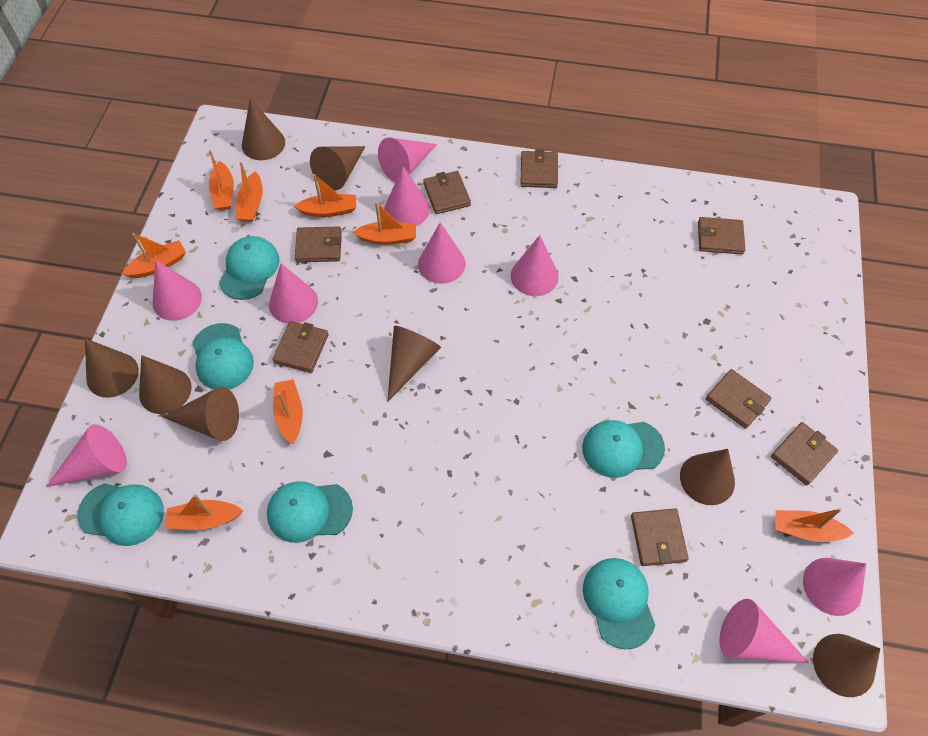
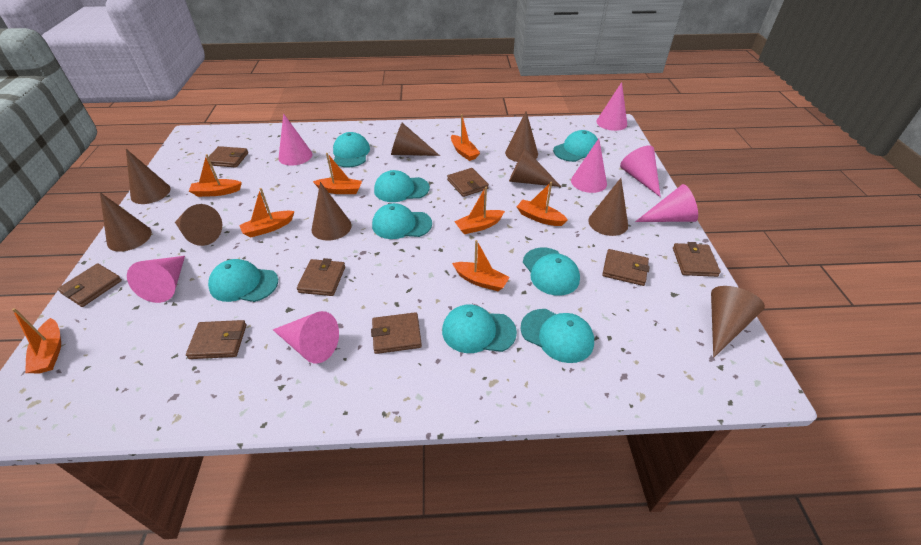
brown cone: 8 -> 9
pink cone: 9 -> 7
turquoise cap: 6 -> 8

